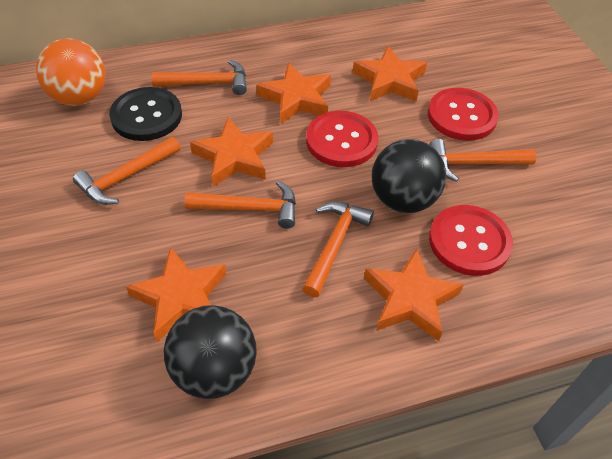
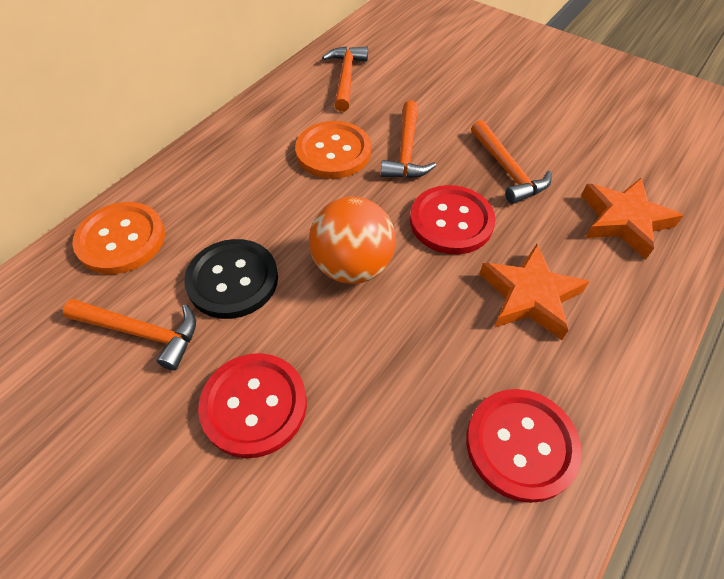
black ball: 2 -> 0
orange button: 0 -> 2
orange hammer: 5 -> 4
orange star: 5 -> 2

